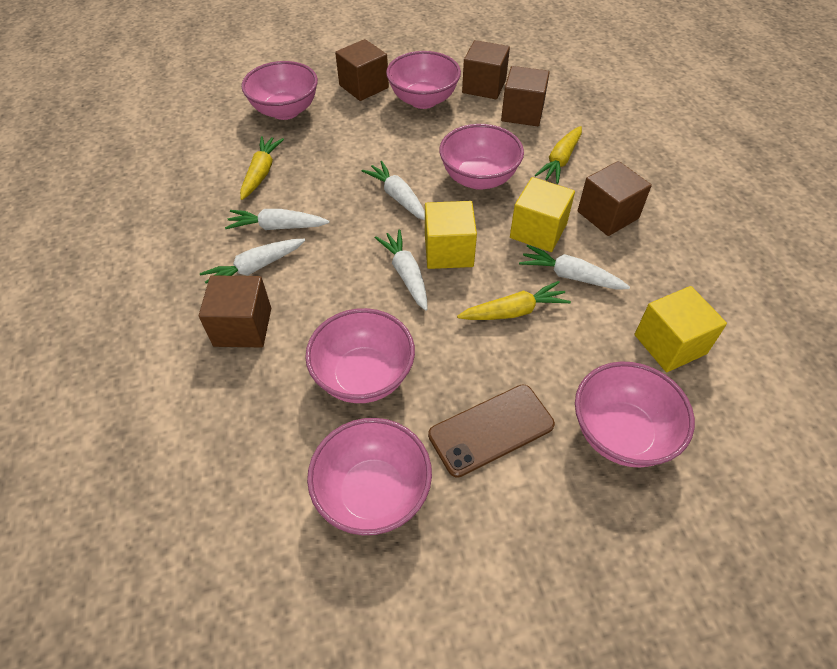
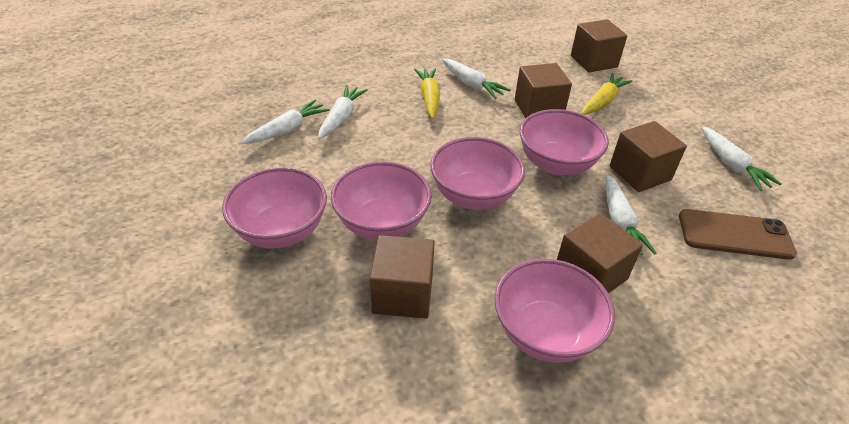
pink bowl: 6 -> 5
yellow carrot: 3 -> 2
yellow cube: 3 -> 0

